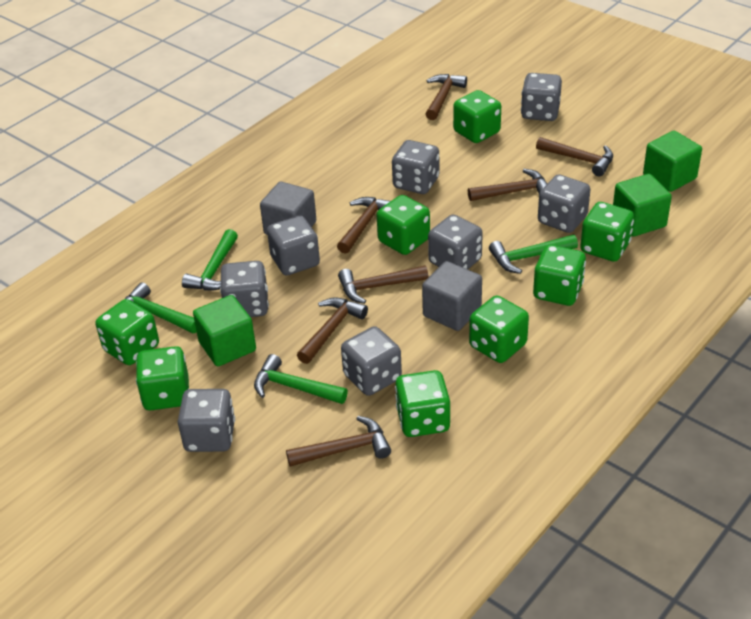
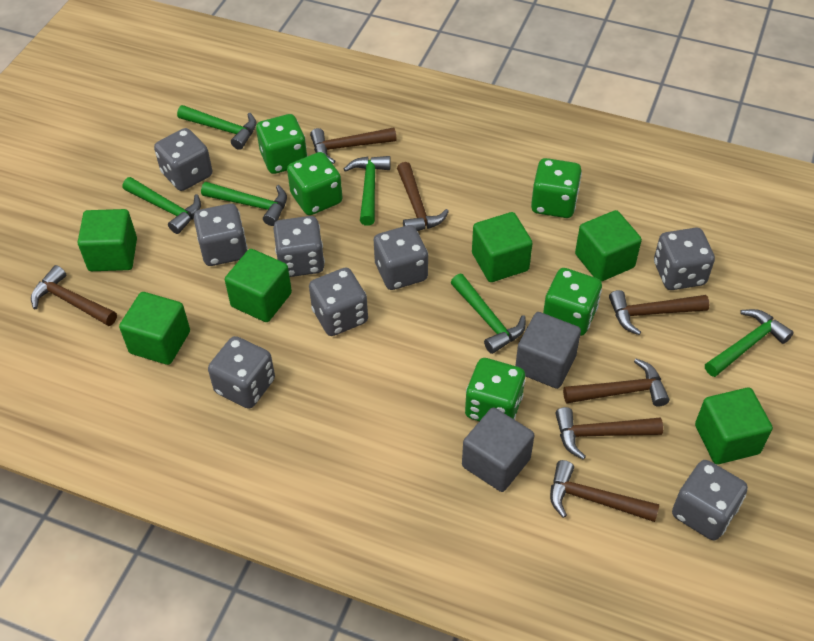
green cube: 3 -> 6
green dice: 8 -> 5
green hammer: 4 -> 6

